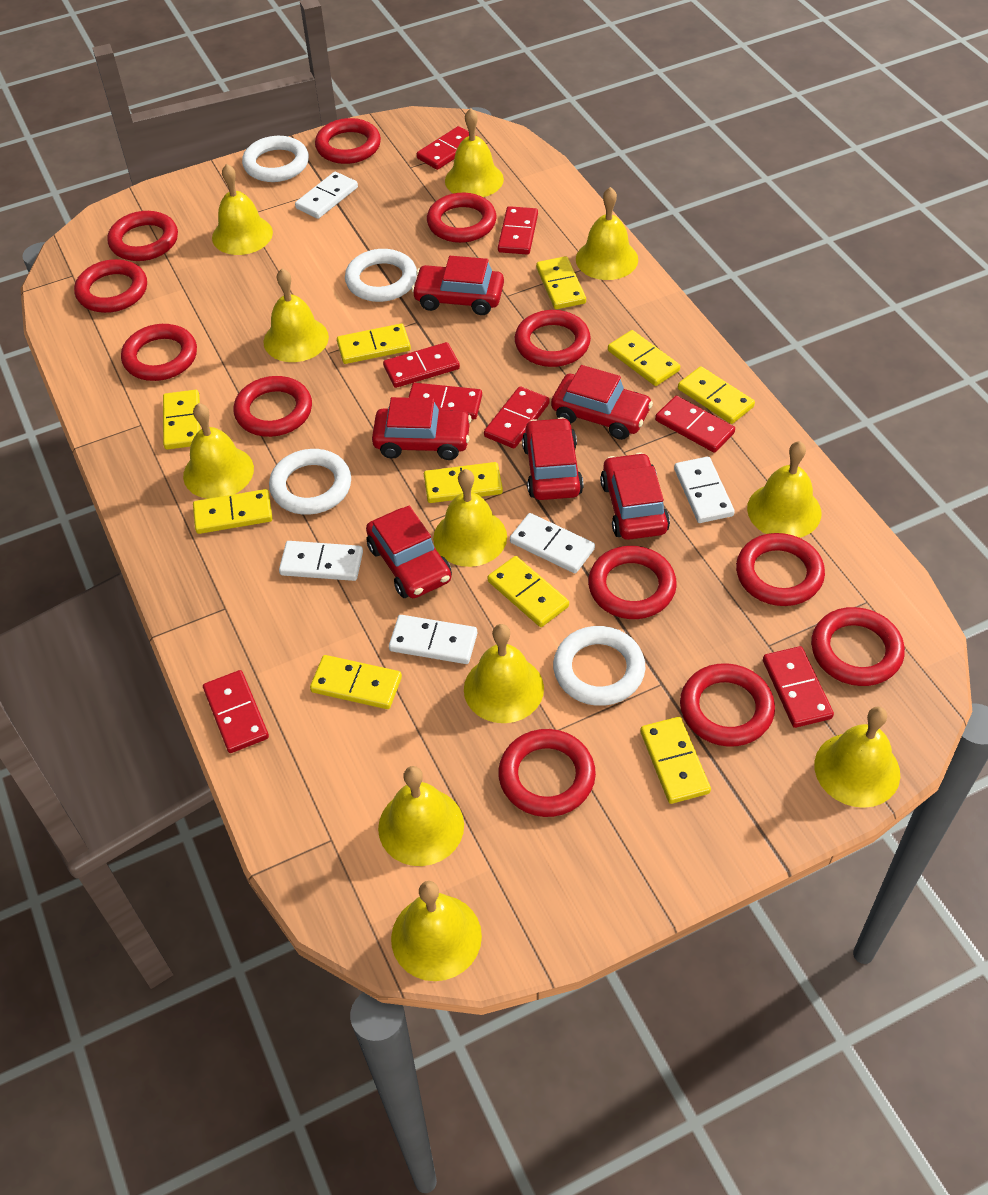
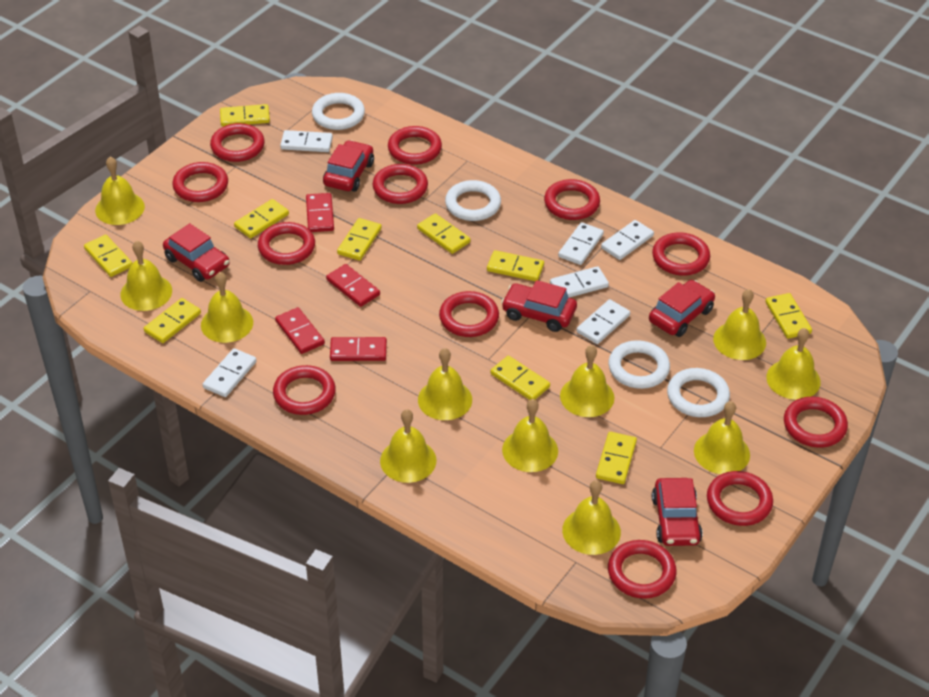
red car: 6 -> 5
red domino: 8 -> 4
white domino: 5 -> 6

